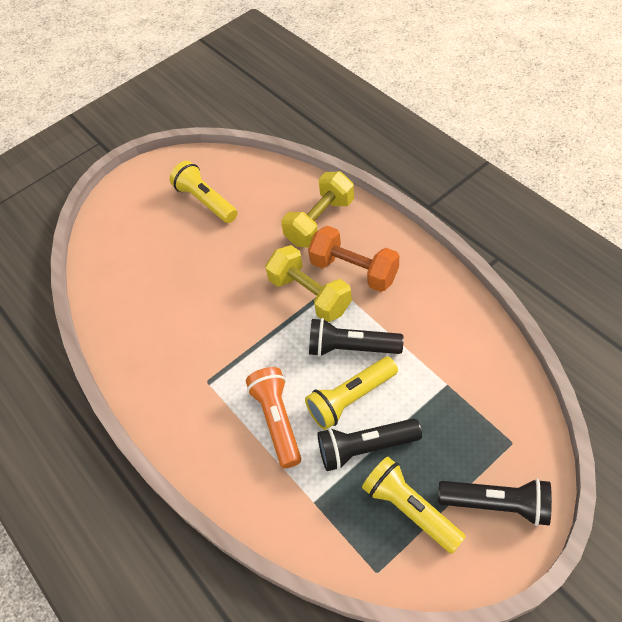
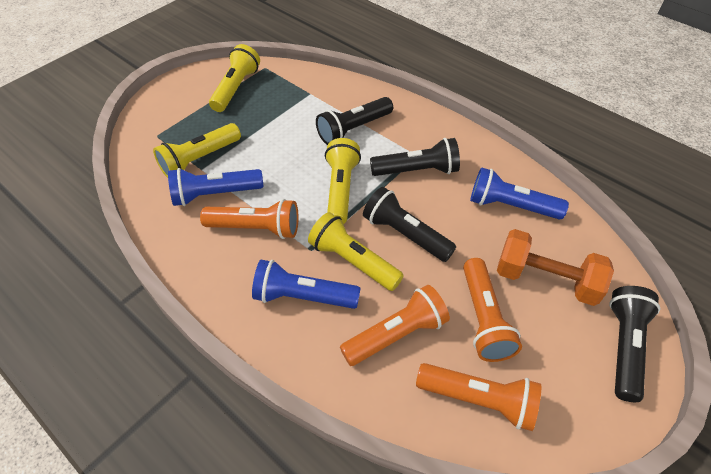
black flashlight: 3 -> 4
blue flashlight: 0 -> 3
orange flashlight: 1 -> 4
yellow dumbbell: 2 -> 0
yellow flashlight: 3 -> 4

